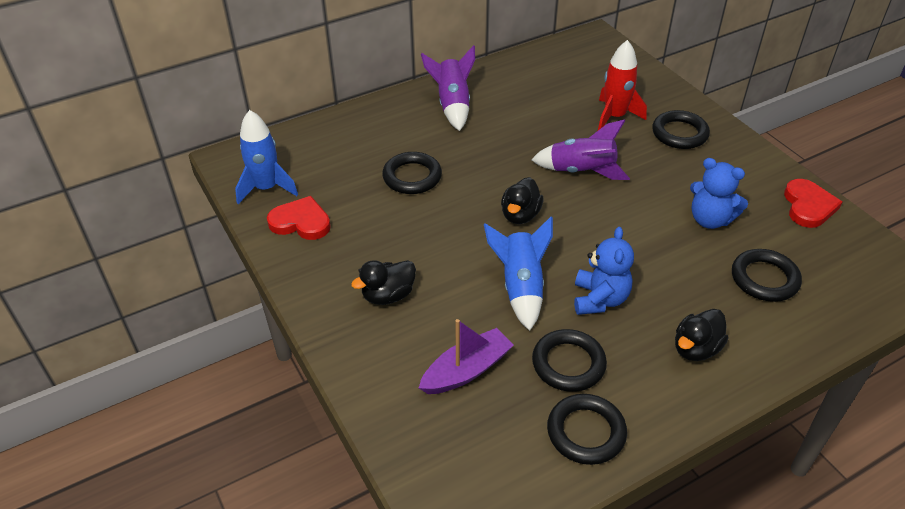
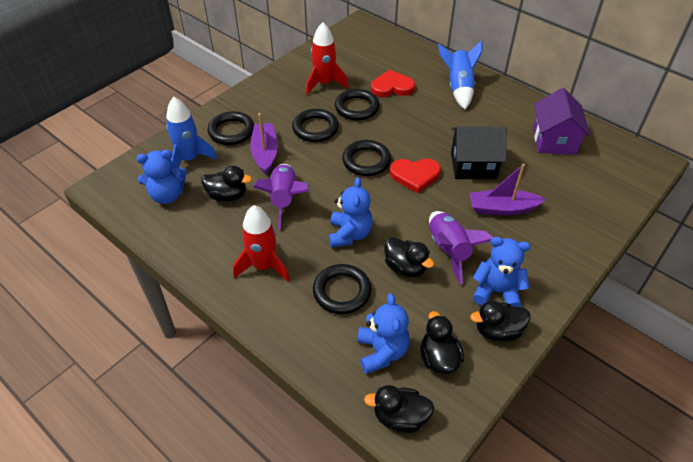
black duck: 3 -> 5
black house: 0 -> 1
blue teddy bear: 2 -> 4
purple boat: 1 -> 2
purple house: 0 -> 1
red rocket: 1 -> 2

